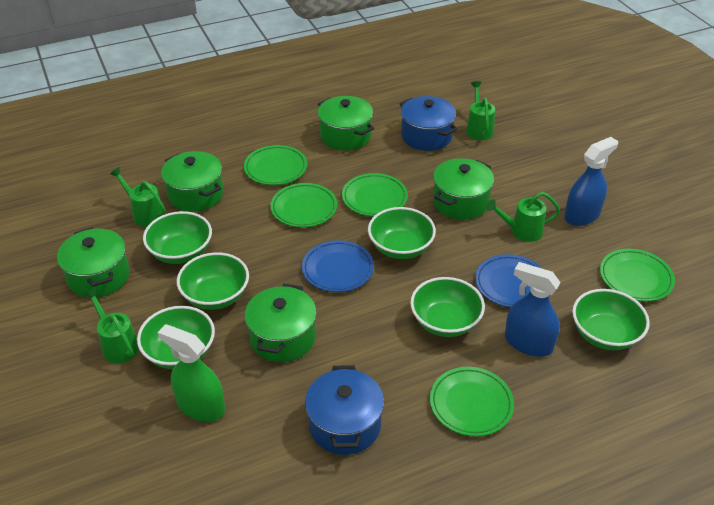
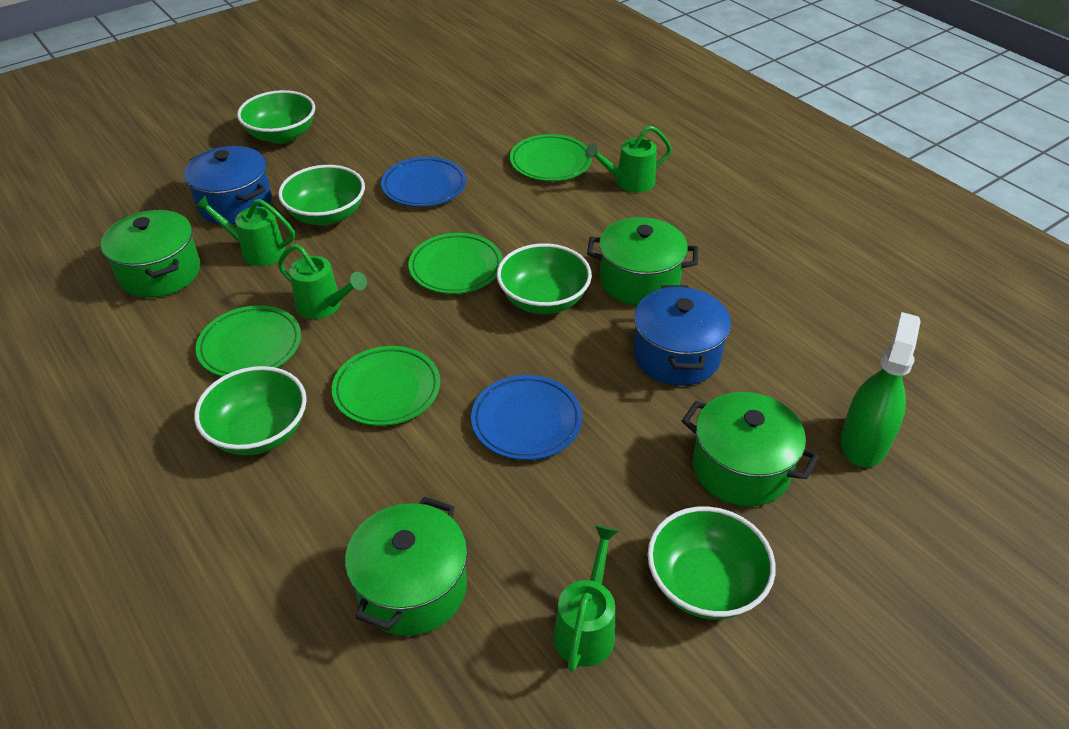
blue spray bottle: 2 -> 0
green bowl: 6 -> 5
green plate: 5 -> 4
green pot: 5 -> 4

